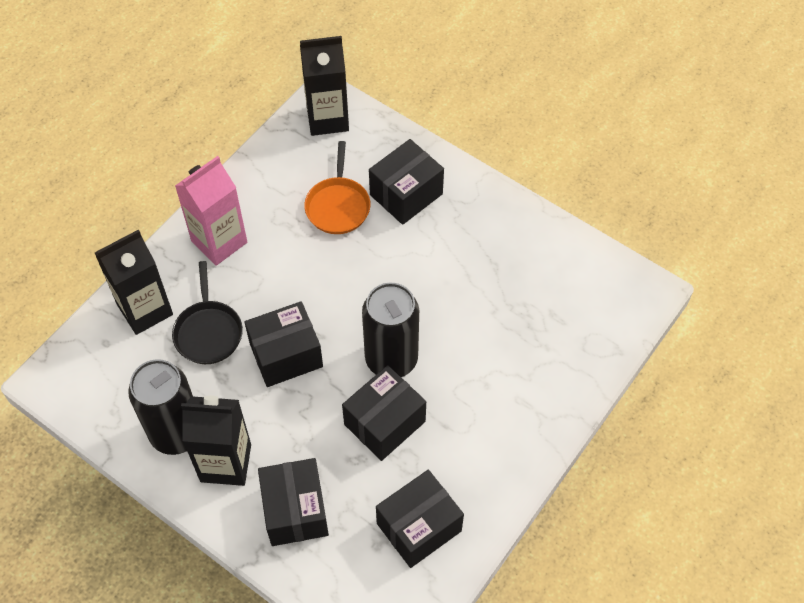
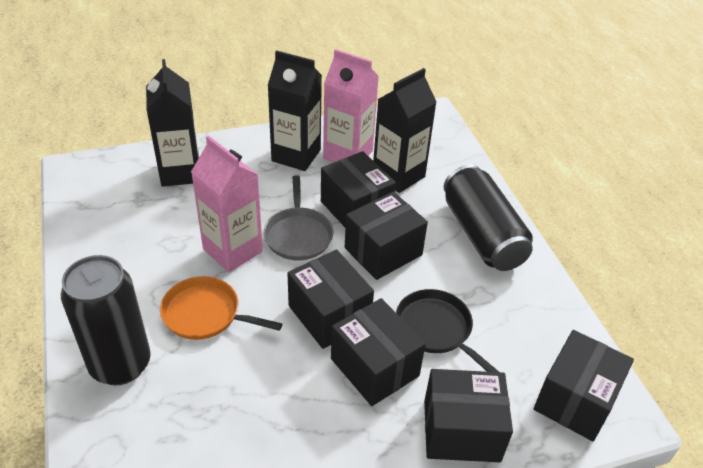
black box: 5 -> 6
grey pan: 0 -> 1
pink carton: 1 -> 2

